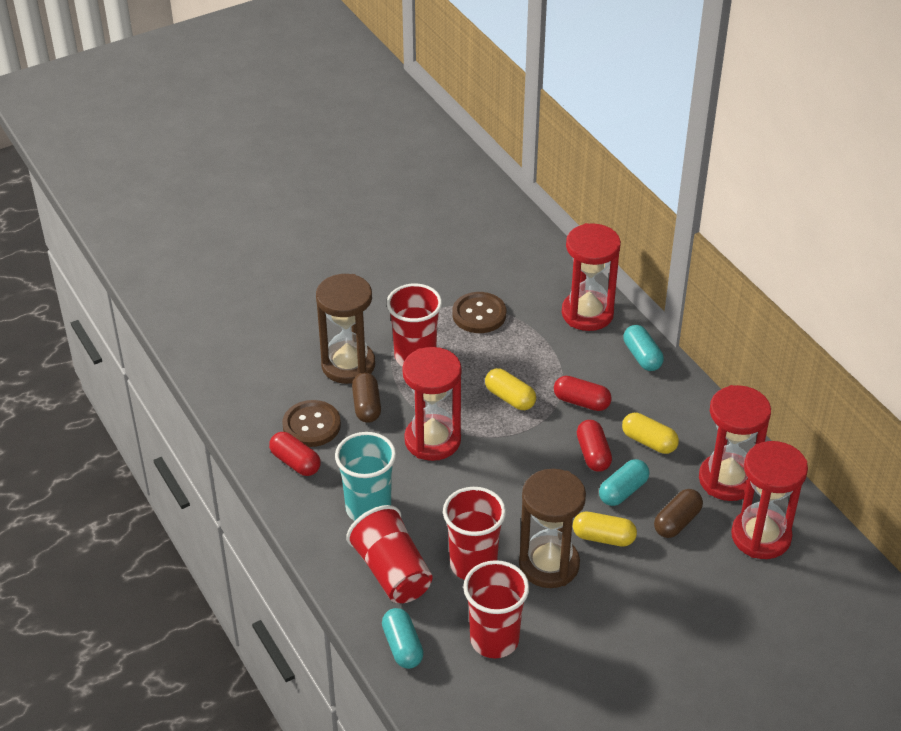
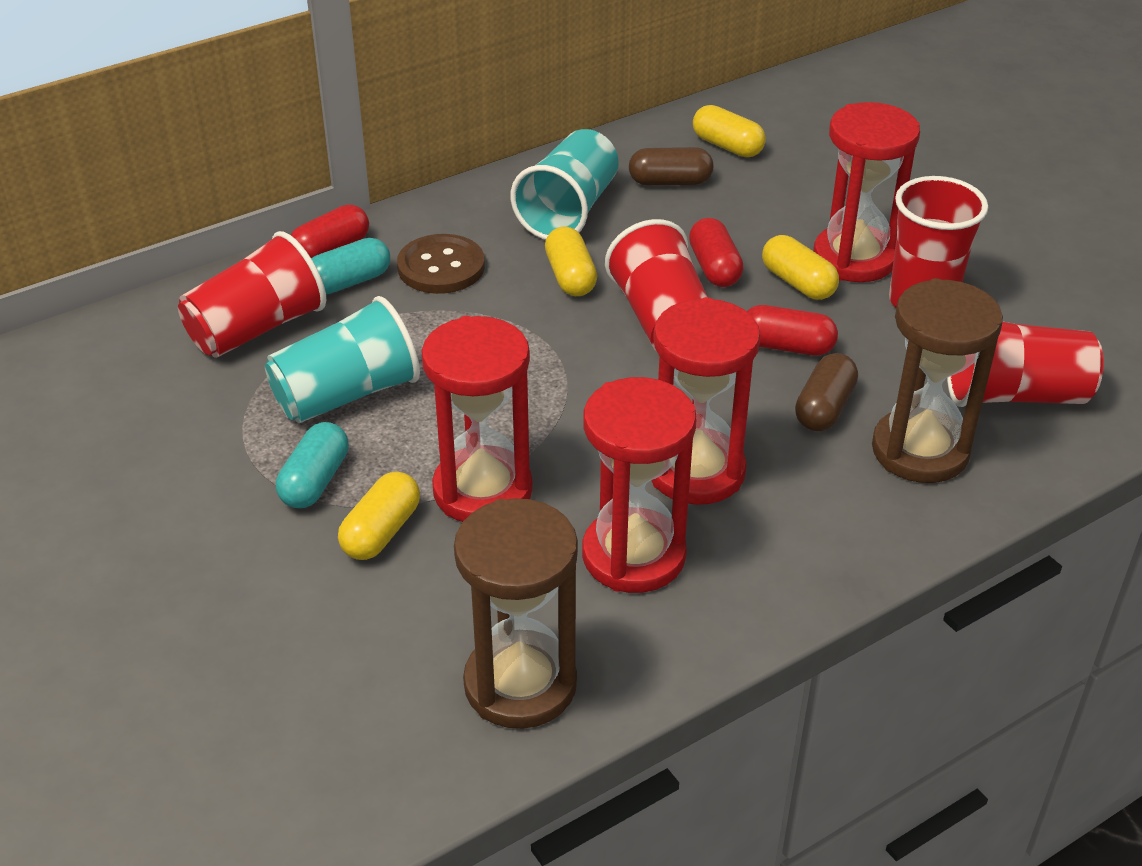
brown button: 2 -> 1
turquoise capsule: 3 -> 2
turquoise cup: 1 -> 2
yellow capsule: 3 -> 4

